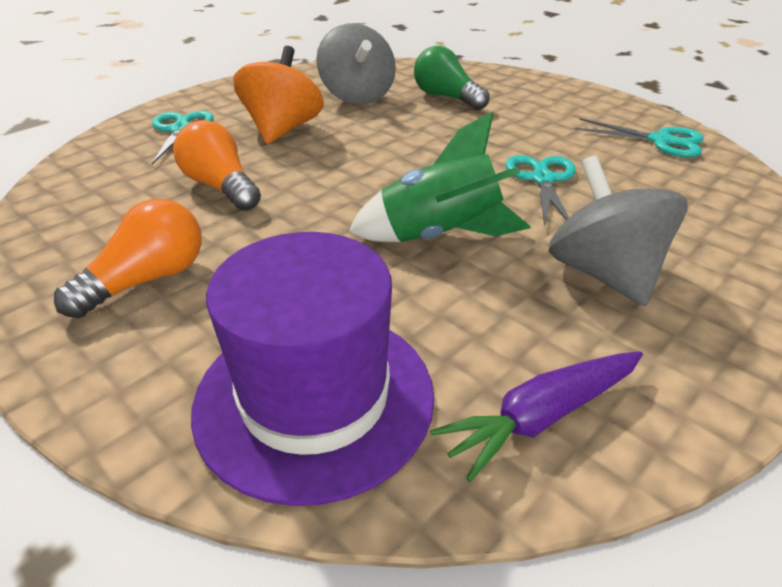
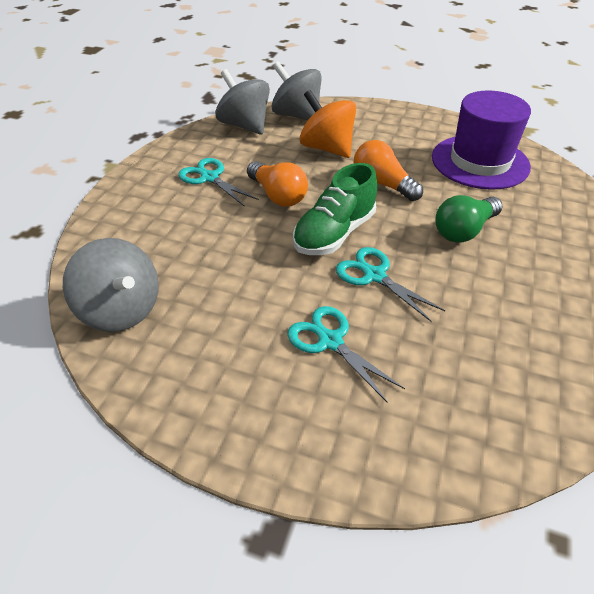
green rocket: 1 -> 0
green shoe: 0 -> 1
grey spinning top: 2 -> 3
purple carrot: 1 -> 0

